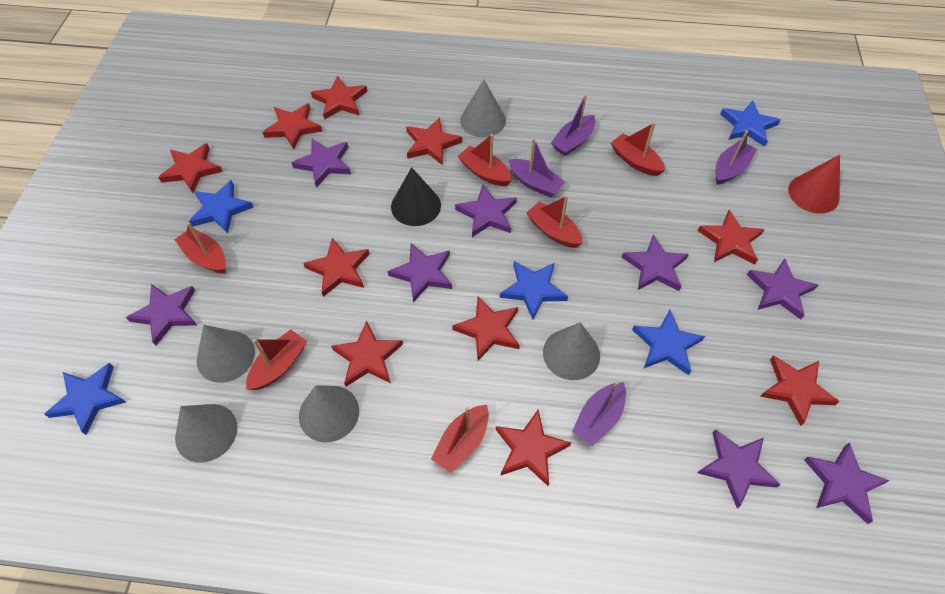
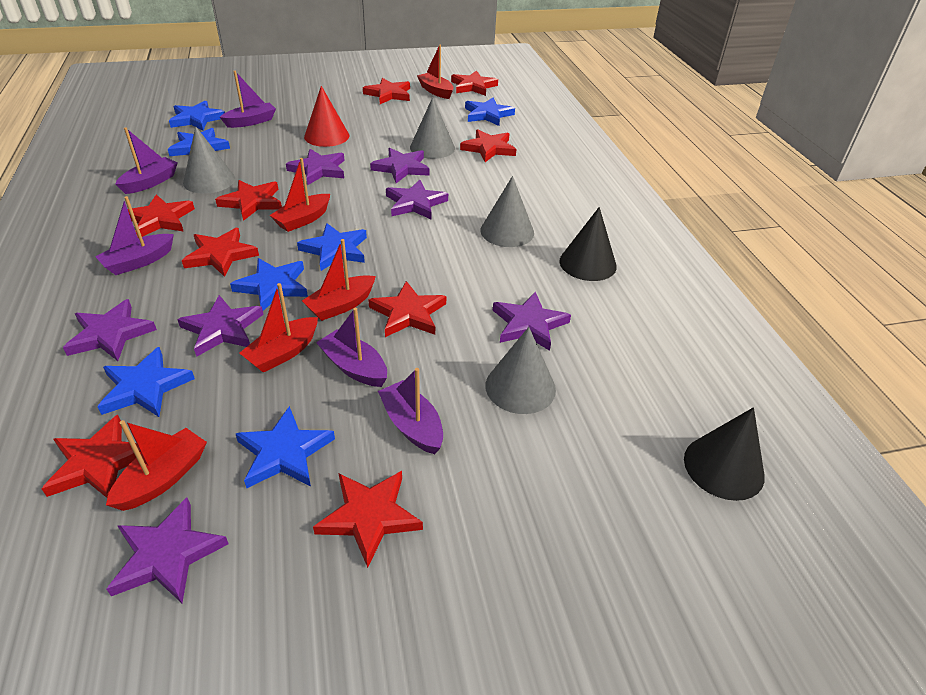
black cone: 1 -> 2
blue star: 5 -> 7
grey cone: 5 -> 4
purple boat: 4 -> 5
purple star: 8 -> 7
red boat: 6 -> 5
red star: 10 -> 9

